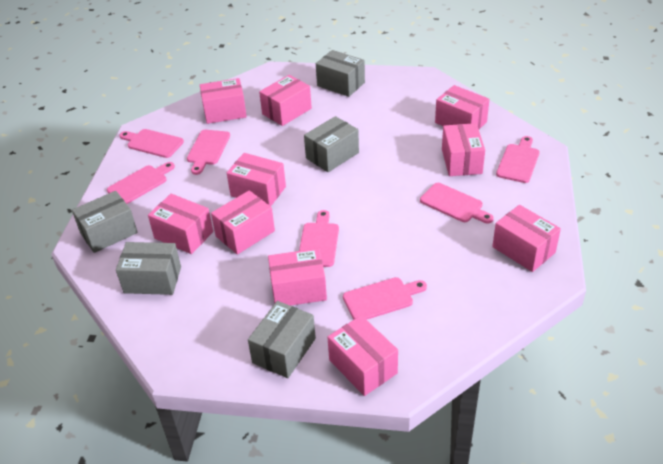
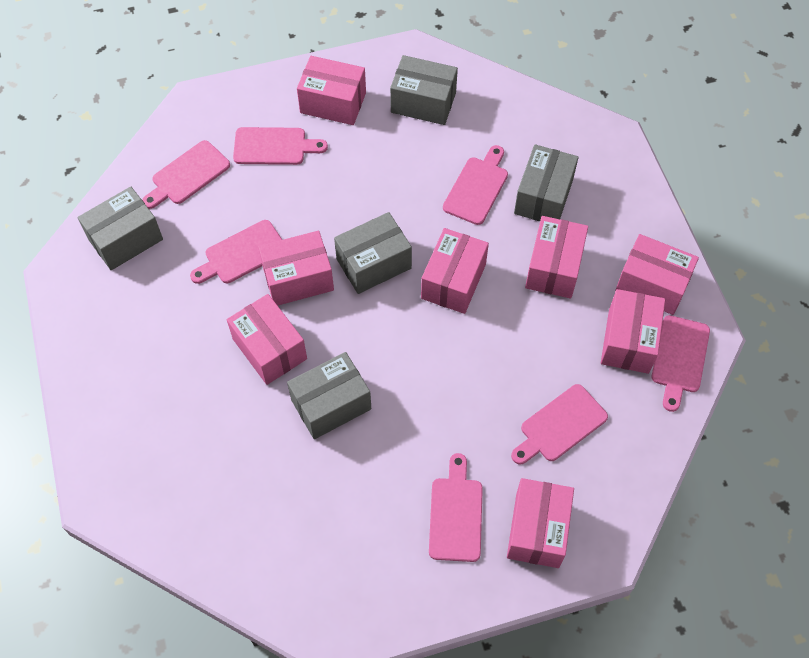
pink box: 10 -> 8

